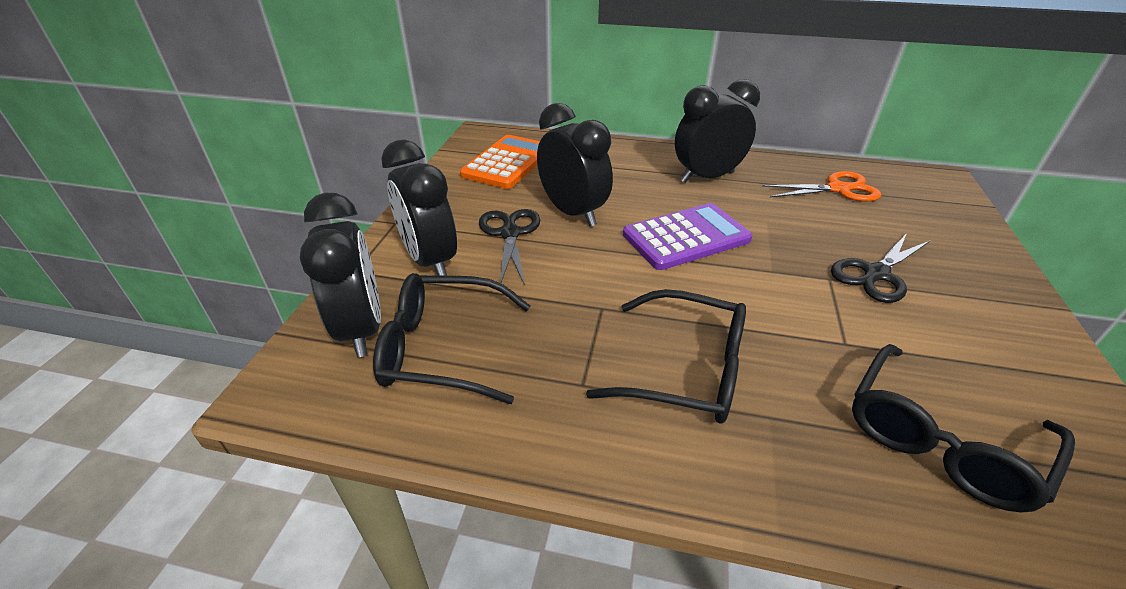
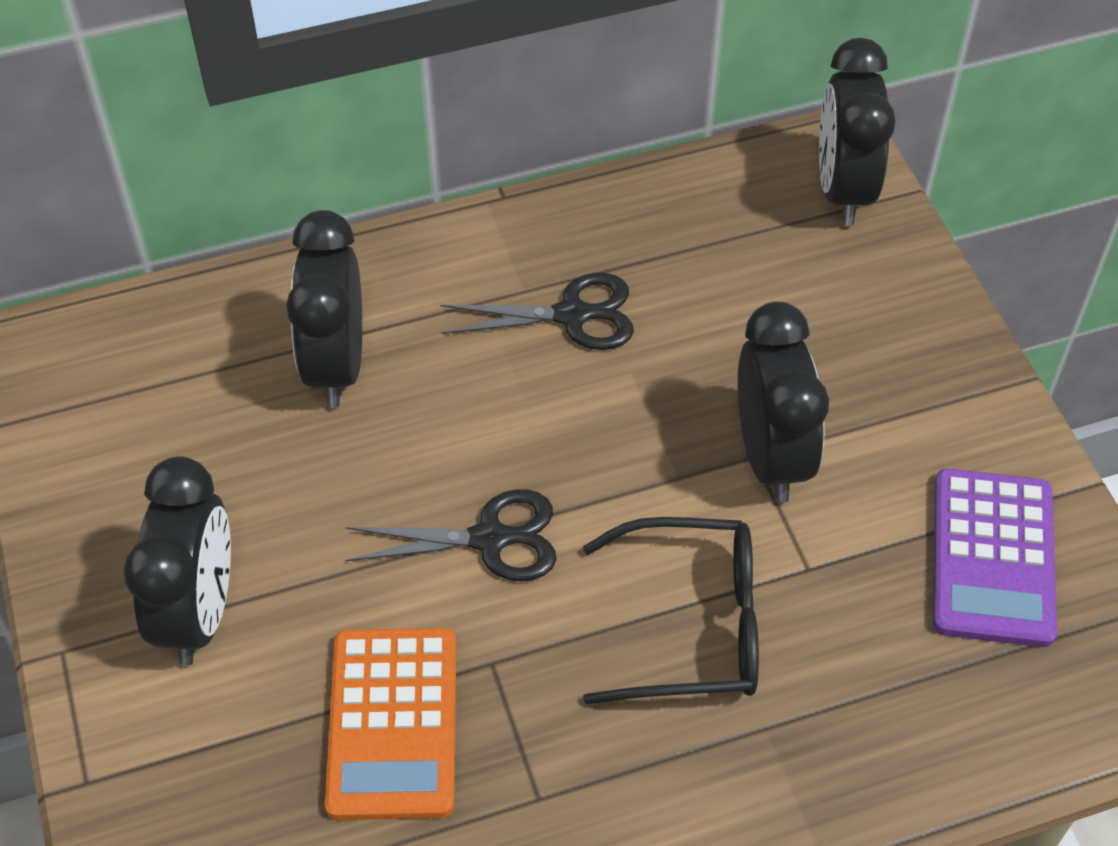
black glasses: 3 -> 1
orange scissors: 1 -> 0

